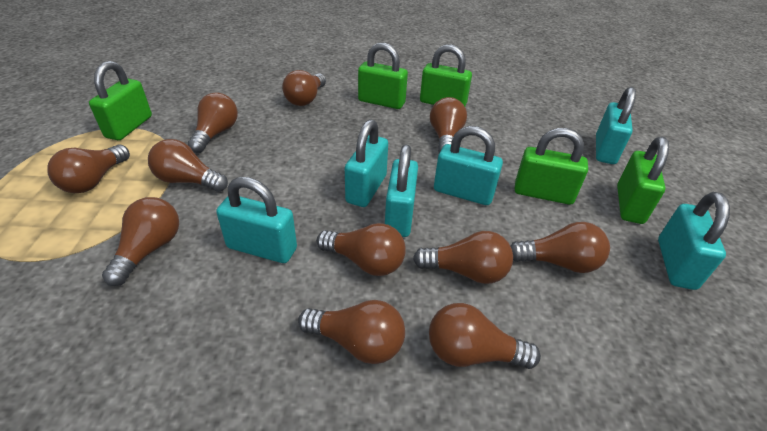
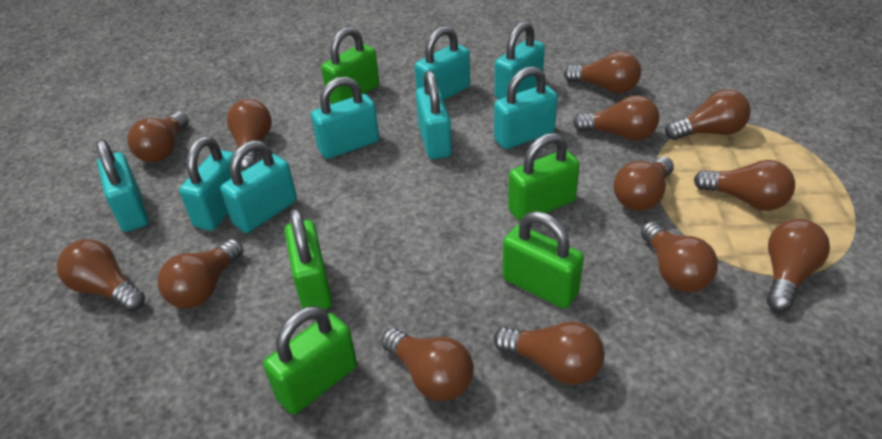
brown light bulb: 11 -> 13
turquoise padlock: 6 -> 8

